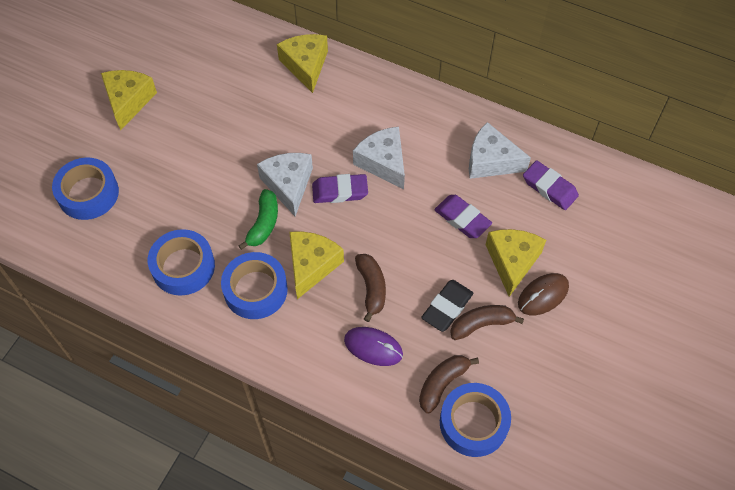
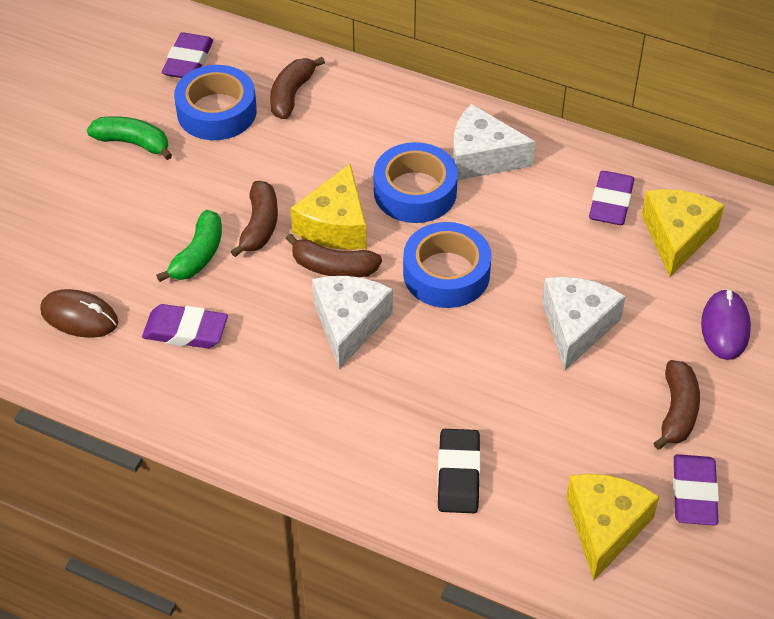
blue tape: 4 -> 3
brown banana: 3 -> 4
green banana: 1 -> 2
purple eraser: 3 -> 4
yellow cheese: 4 -> 3

